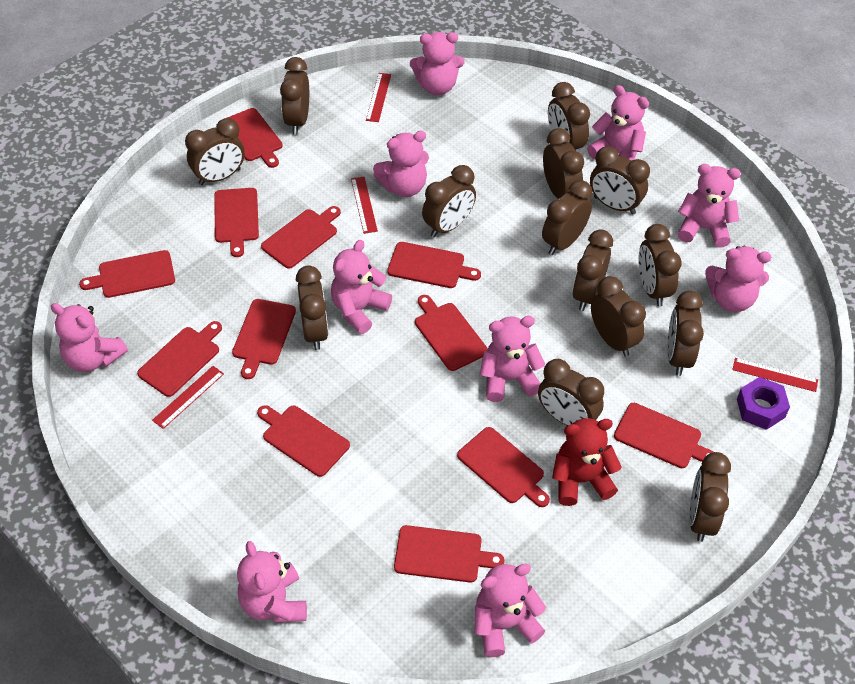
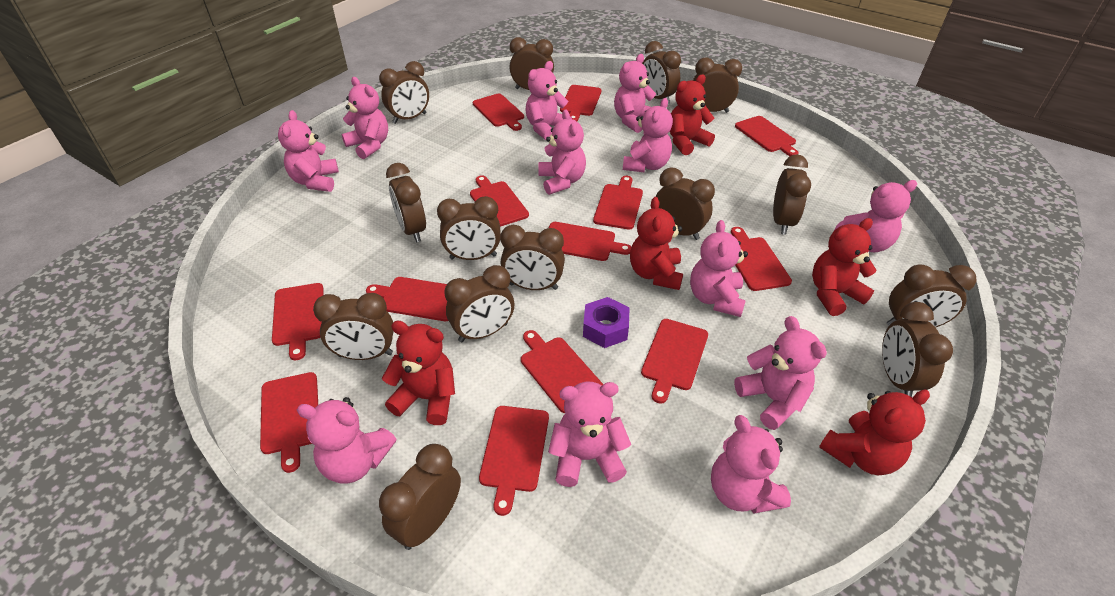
pink teddy bear: 10 -> 12
red cutting board: 12 -> 13
red ruler: 4 -> 0
red teddy bear: 1 -> 5

